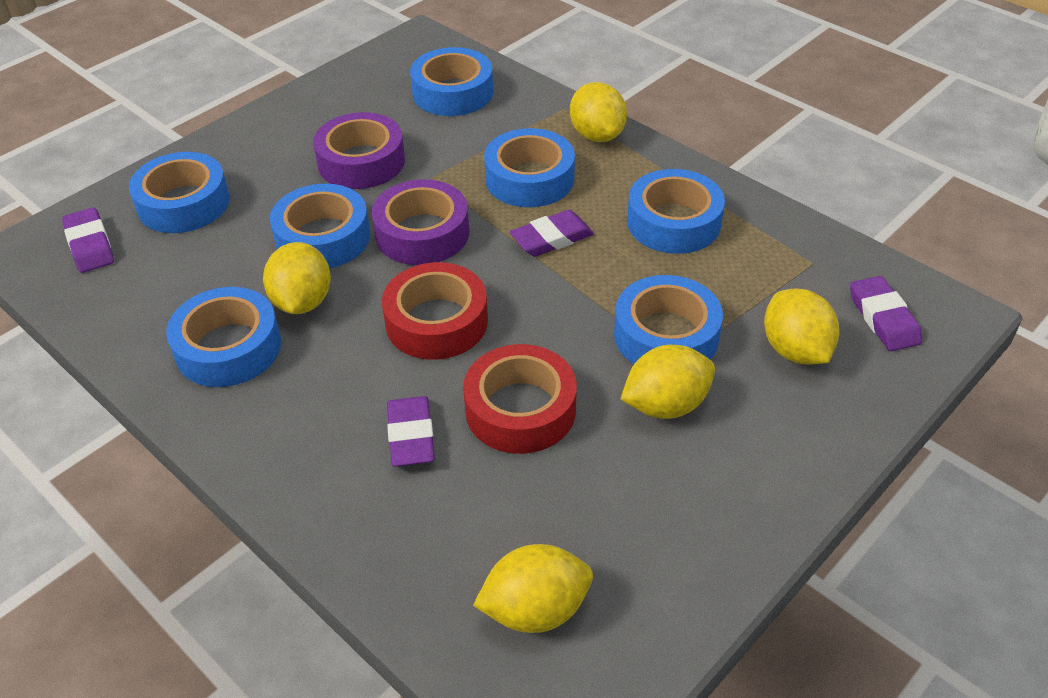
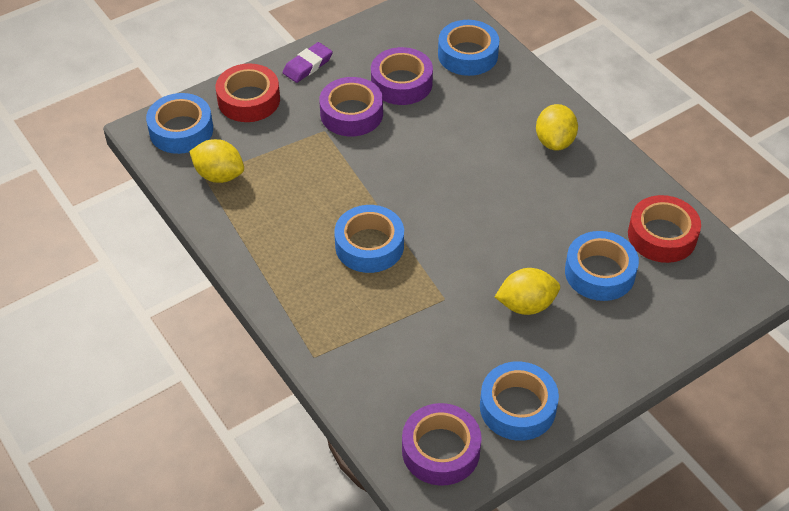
blue tape: 7 -> 5
purple eraser: 4 -> 1
purple tape: 2 -> 3
yellow lemon: 5 -> 3

